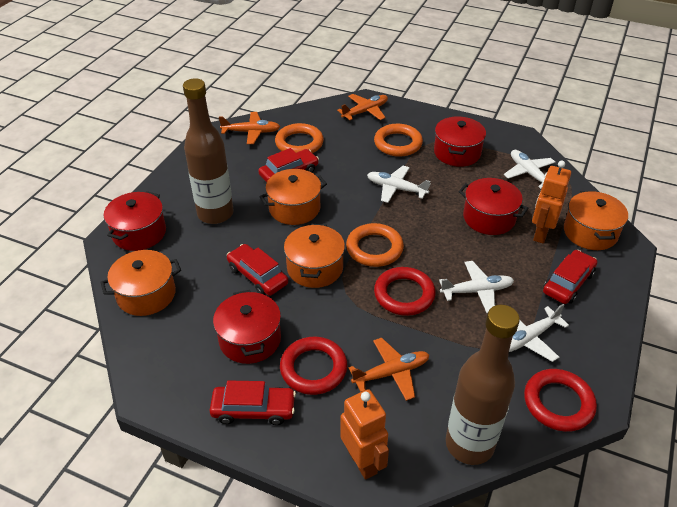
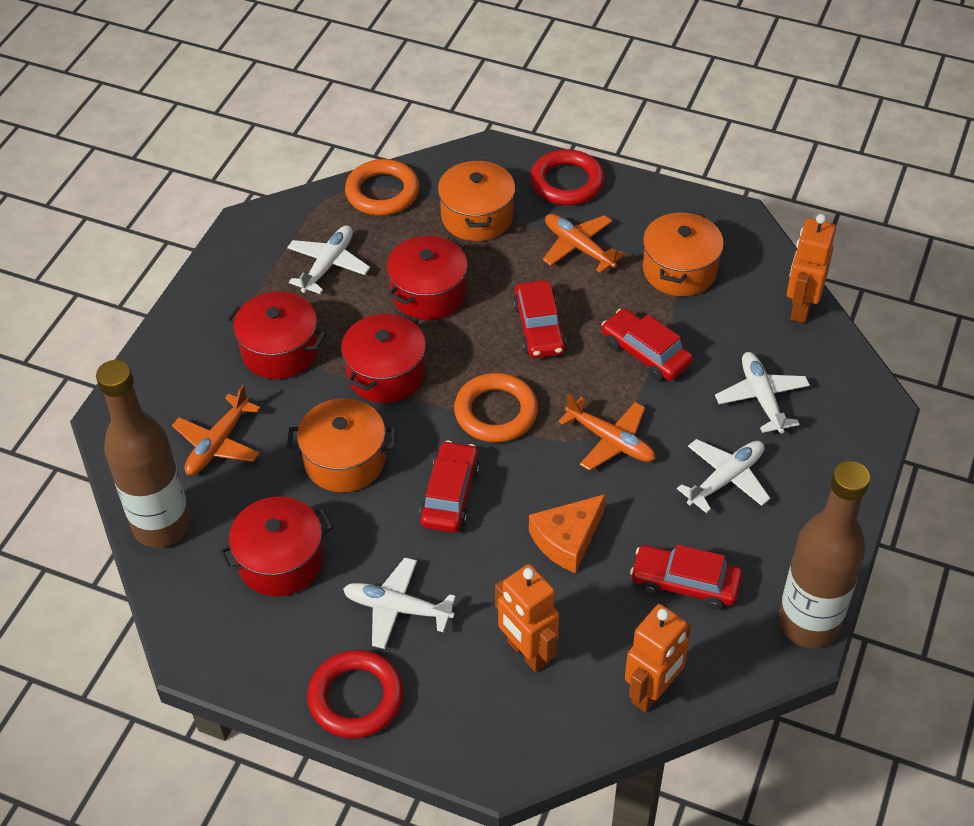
orange cheese: 0 -> 1
orange pot: 4 -> 3
orange ring: 3 -> 2
orange robot: 2 -> 3
red ring: 3 -> 2

